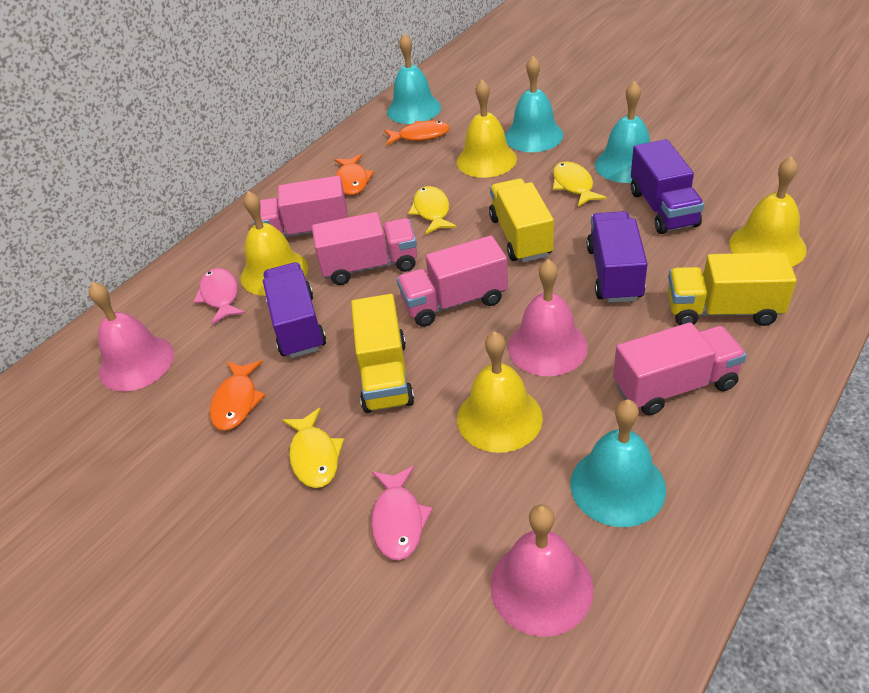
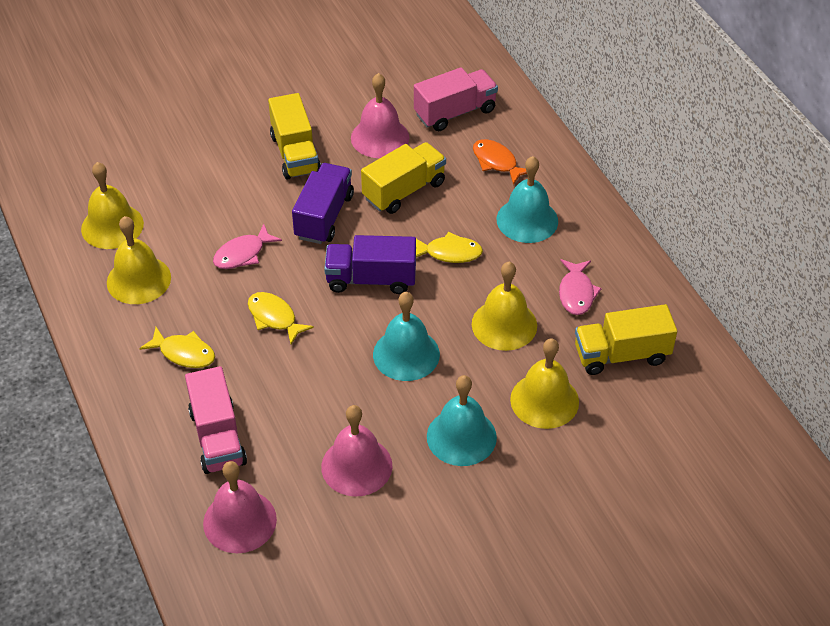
orange fish: 3 -> 1
pink truck: 4 -> 2
purple truck: 3 -> 2
turquoise bell: 4 -> 3

